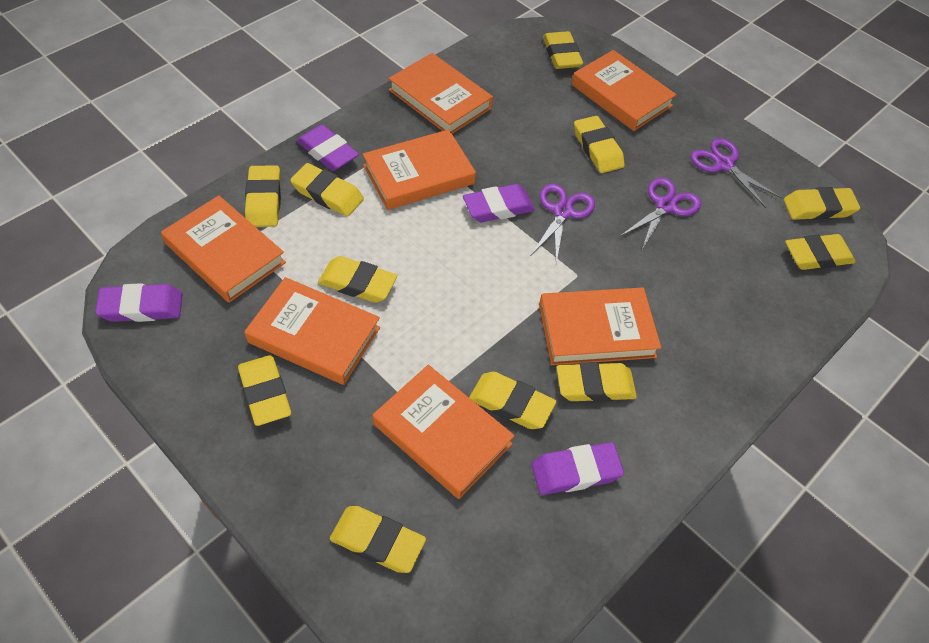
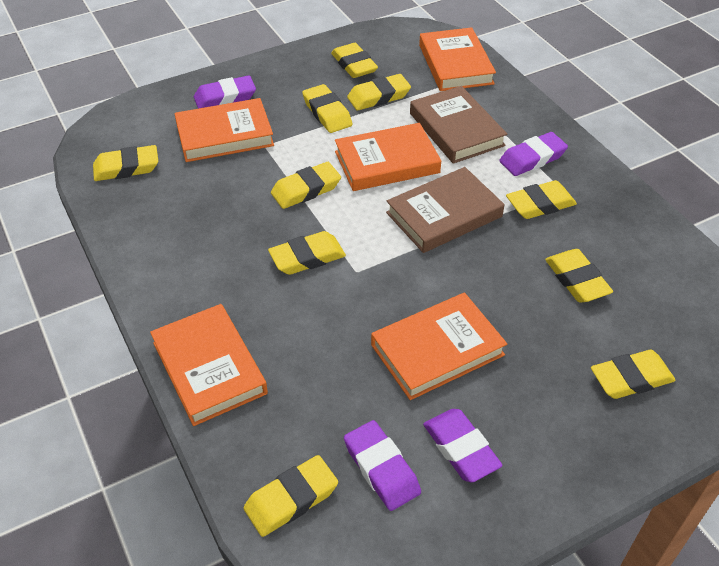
brown book: 0 -> 2
orange book: 7 -> 5
purple scissors: 3 -> 0
yellow eraser: 11 -> 10

